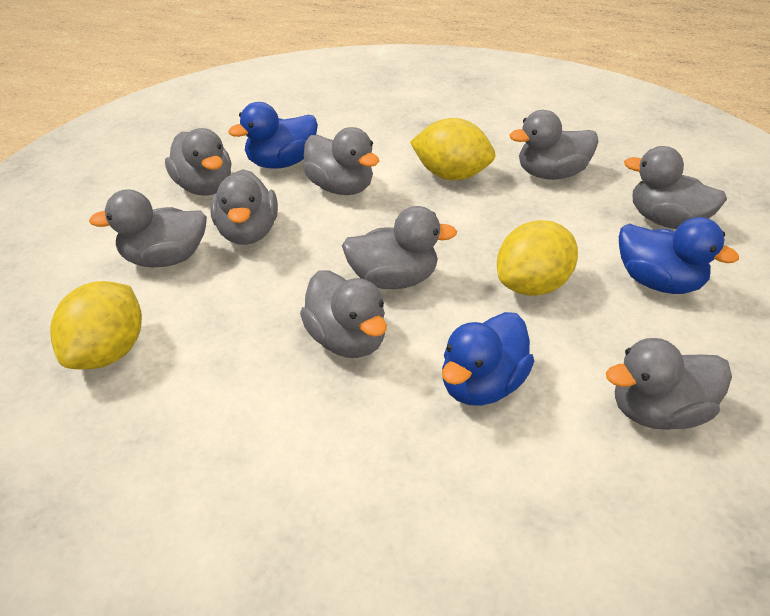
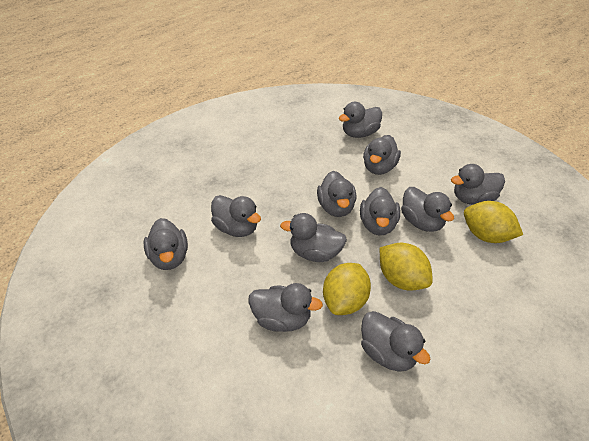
blue duck: 3 -> 0
grey duck: 9 -> 11

